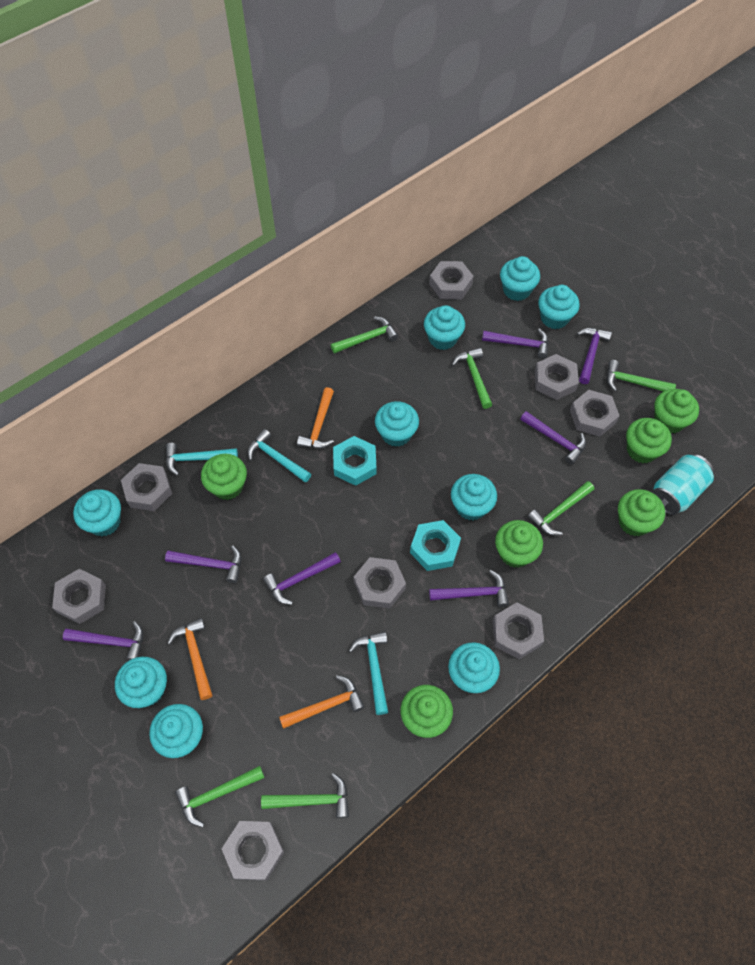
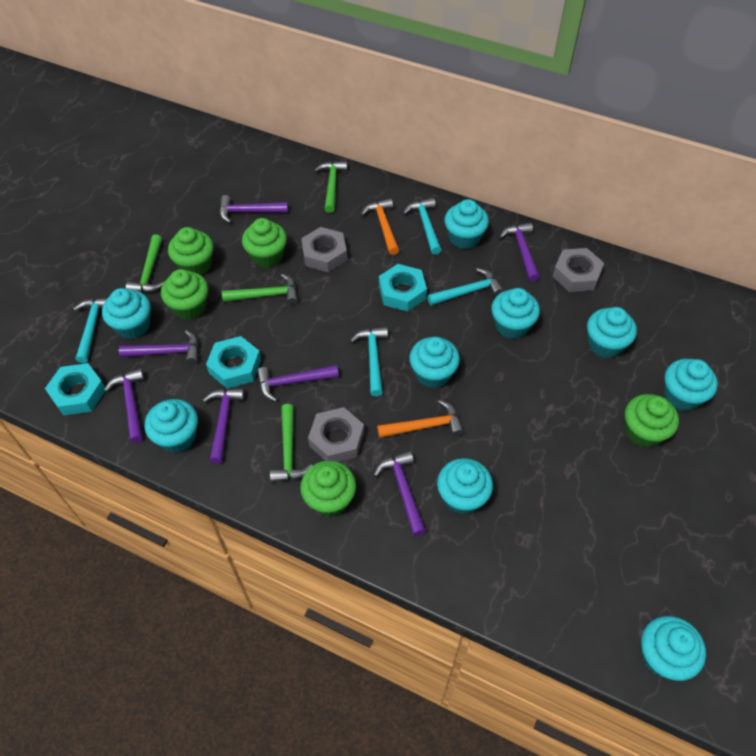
green cupcake: 6 -> 5
green hammer: 6 -> 4
grey nut: 8 -> 3
orange hammer: 3 -> 2
turquoise can: 1 -> 0
turquoise hammer: 3 -> 4
turquoise nut: 2 -> 3

